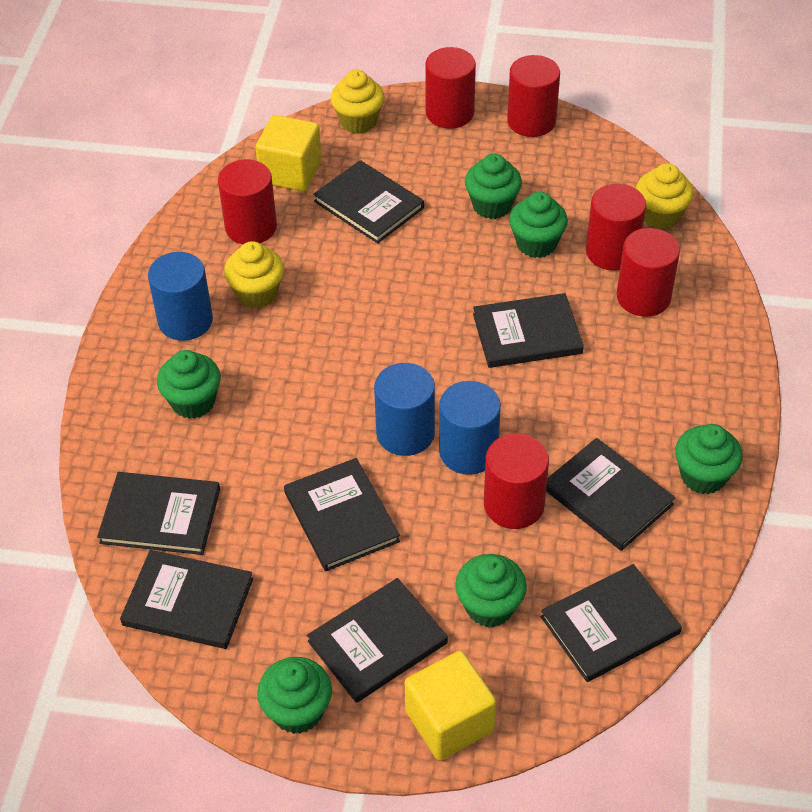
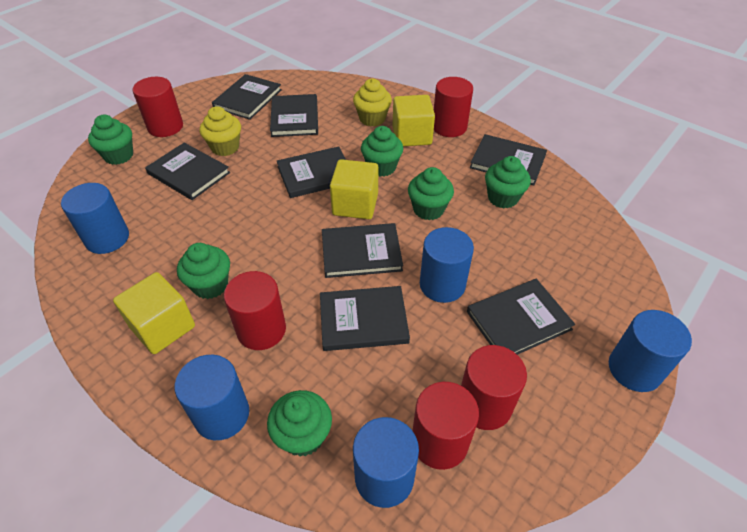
blue cylinder: 3 -> 5
red cylinder: 6 -> 5
yellow cube: 2 -> 3
yellow cupcake: 3 -> 2

